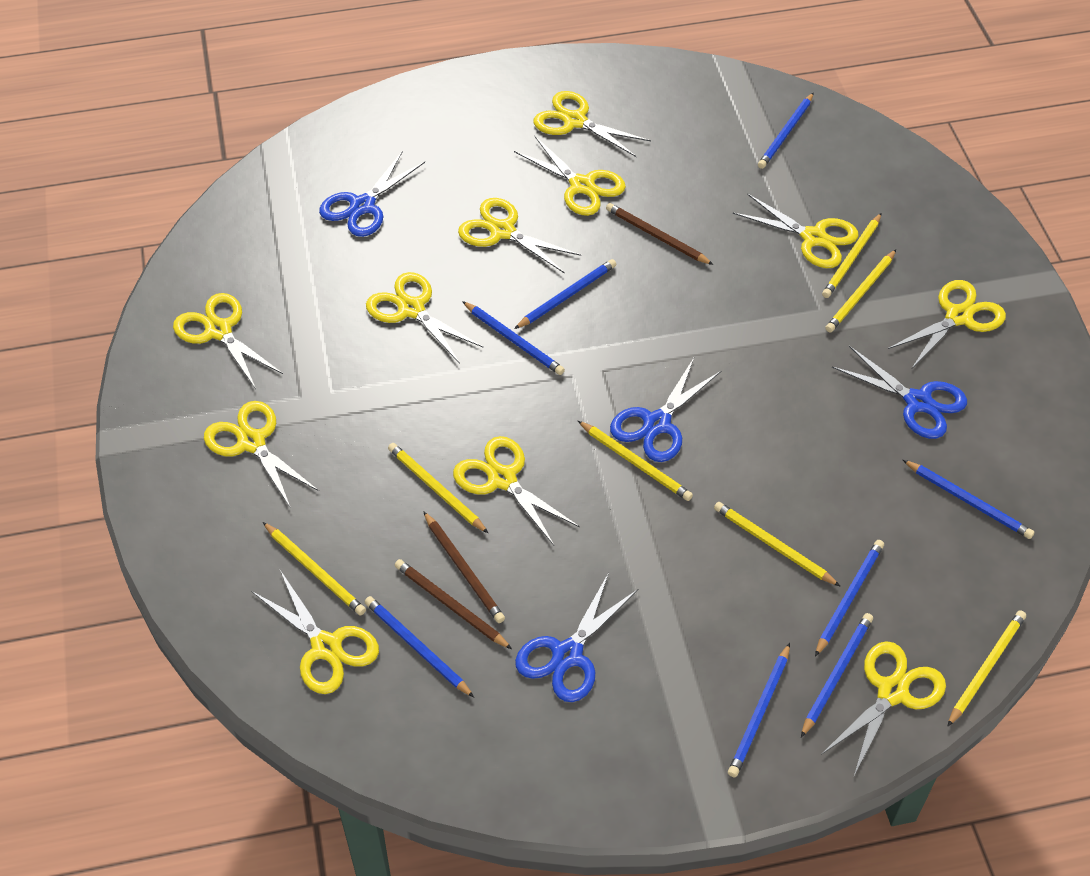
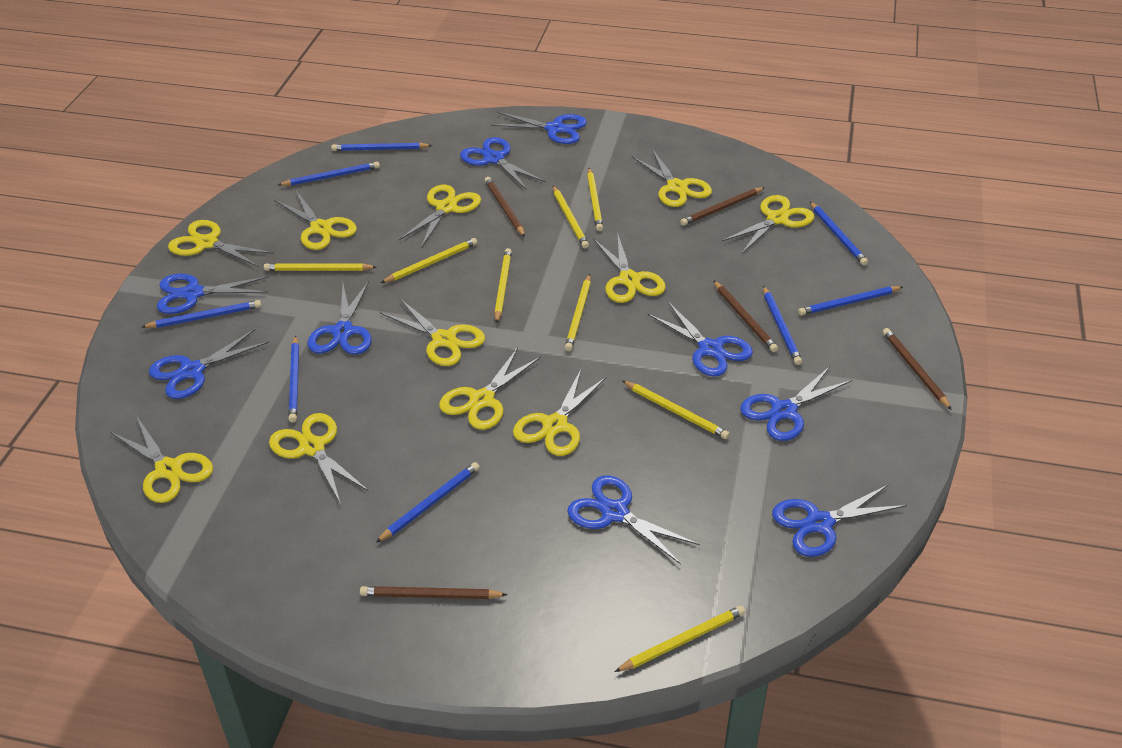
blue scissors: 4 -> 9
brown pencil: 3 -> 5
yellow pencil: 7 -> 8

